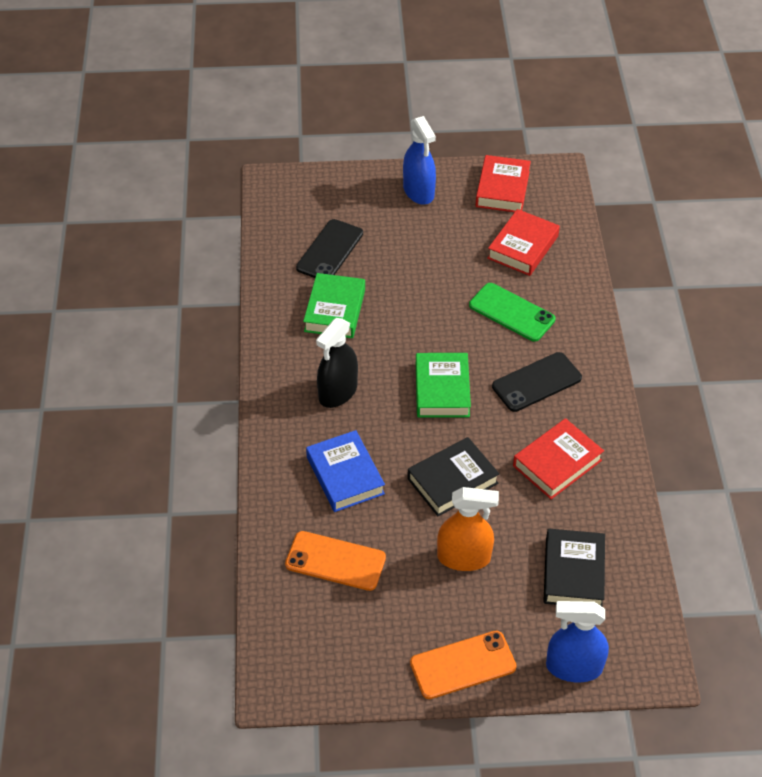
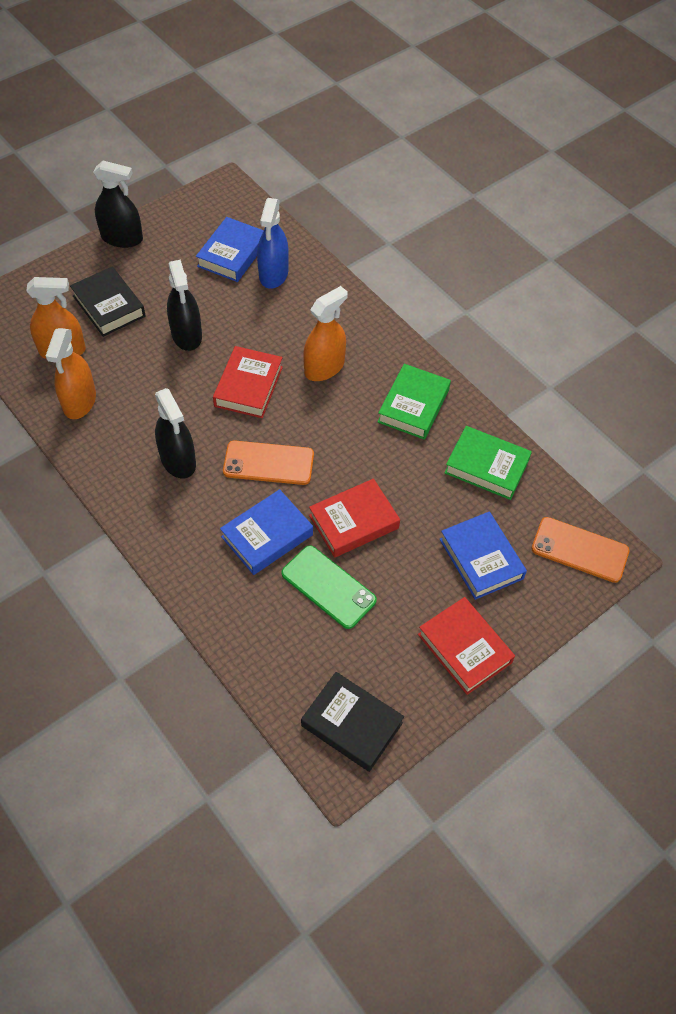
black phone: 2 -> 0
black spray bottle: 1 -> 3
blue book: 1 -> 3
blue spray bottle: 2 -> 1
orange spray bottle: 1 -> 3

